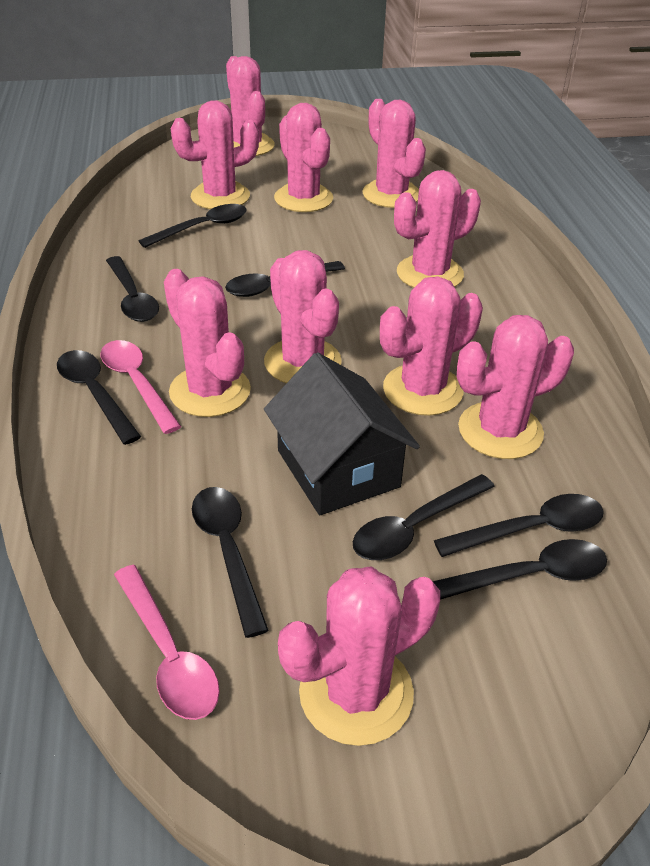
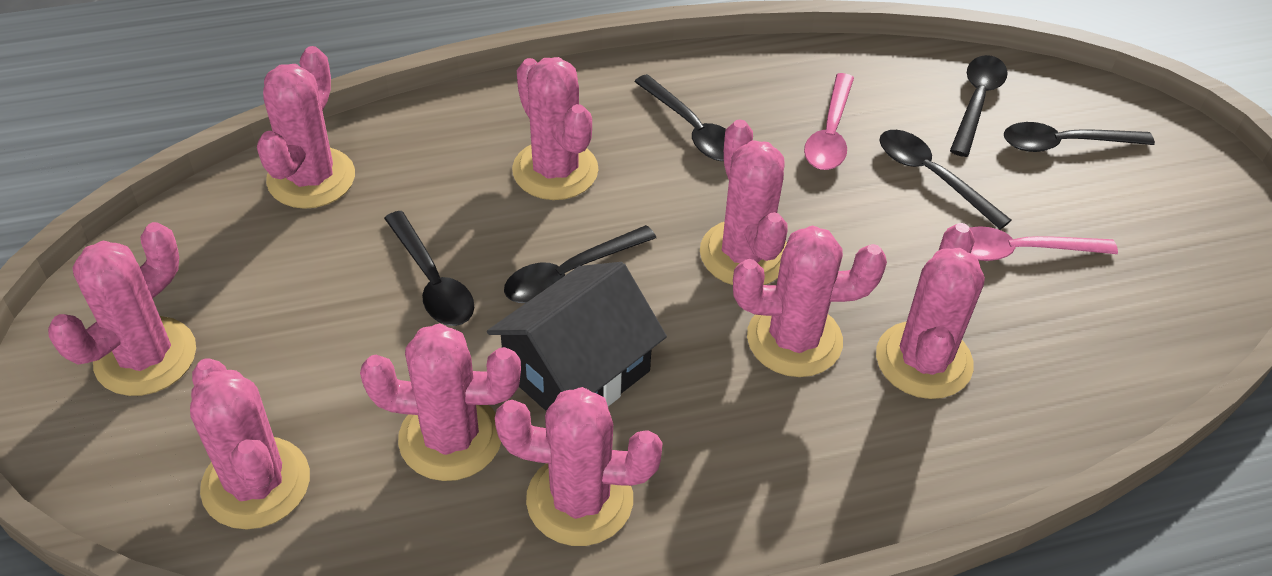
black spoon: 8 -> 6
pink cactus: 10 -> 9

